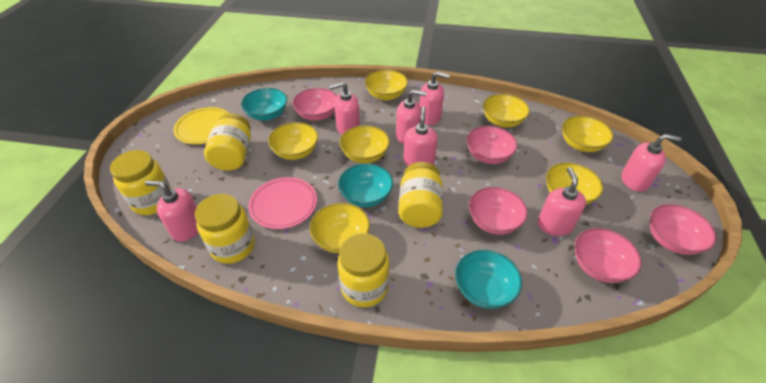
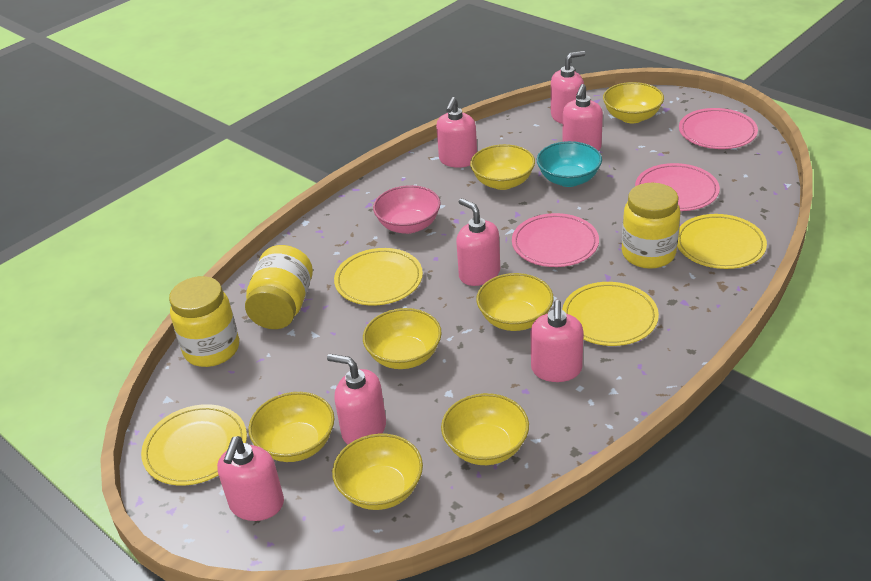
pink bowl: 5 -> 1
pink plate: 1 -> 3
turquoise bowl: 3 -> 1
yellow jar: 5 -> 3
yellow plate: 1 -> 4

